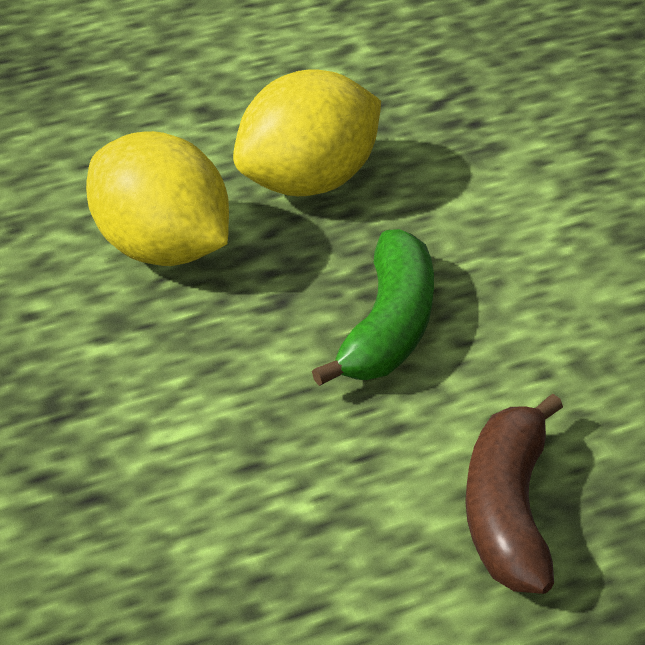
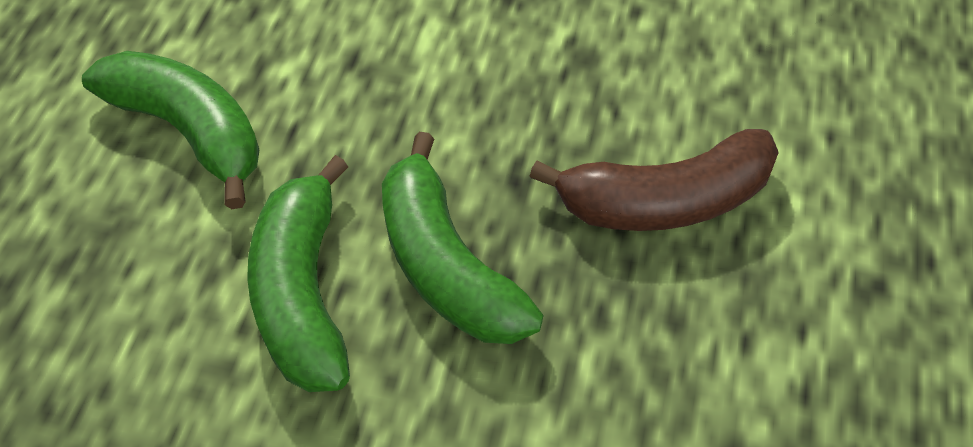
green banana: 1 -> 3
yellow lemon: 2 -> 0

